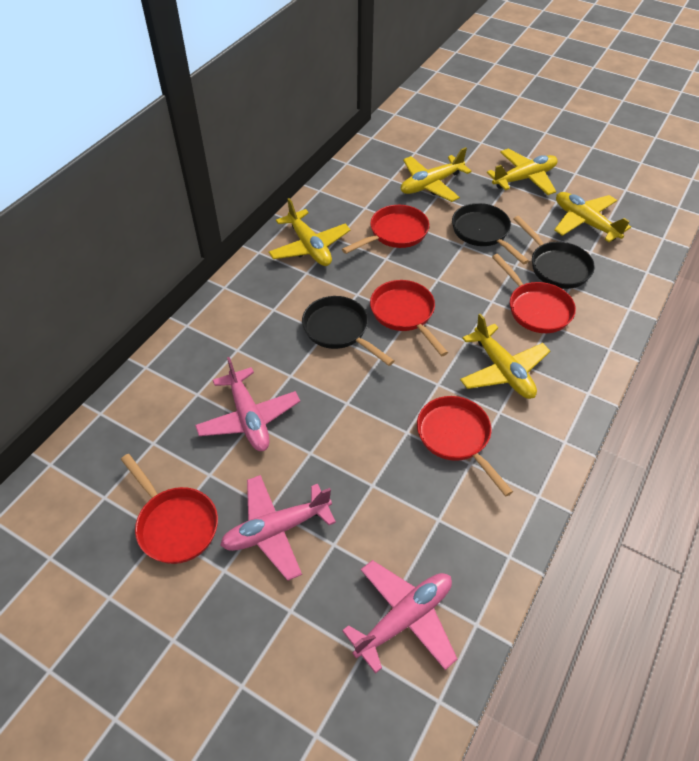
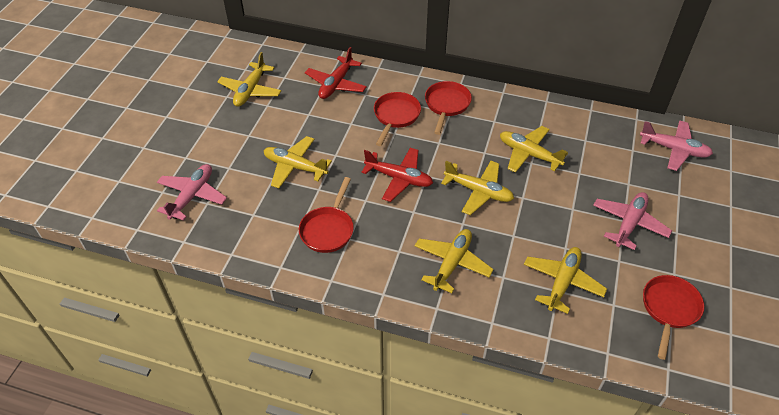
black pan: 3 -> 0
red pan: 5 -> 4
red plane: 0 -> 2
yellow plane: 5 -> 6

